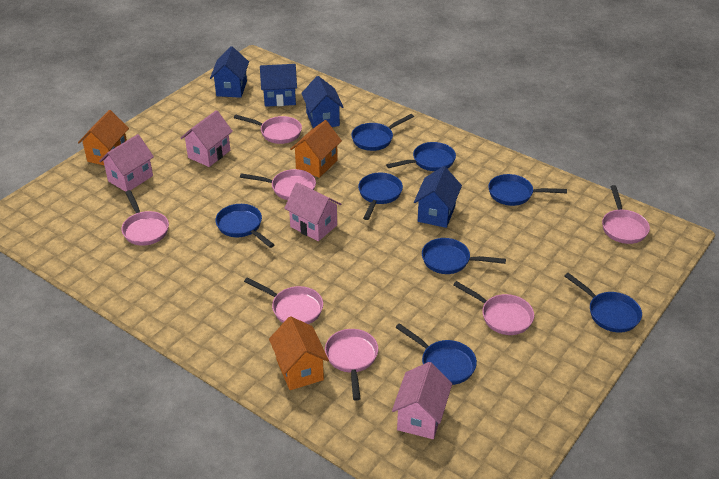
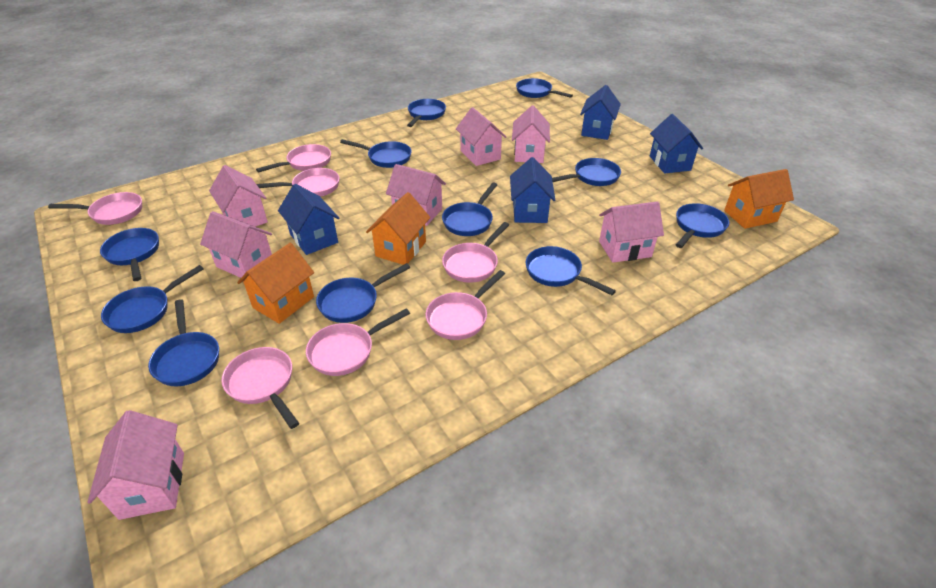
blue pan: 8 -> 11
pink house: 4 -> 7

